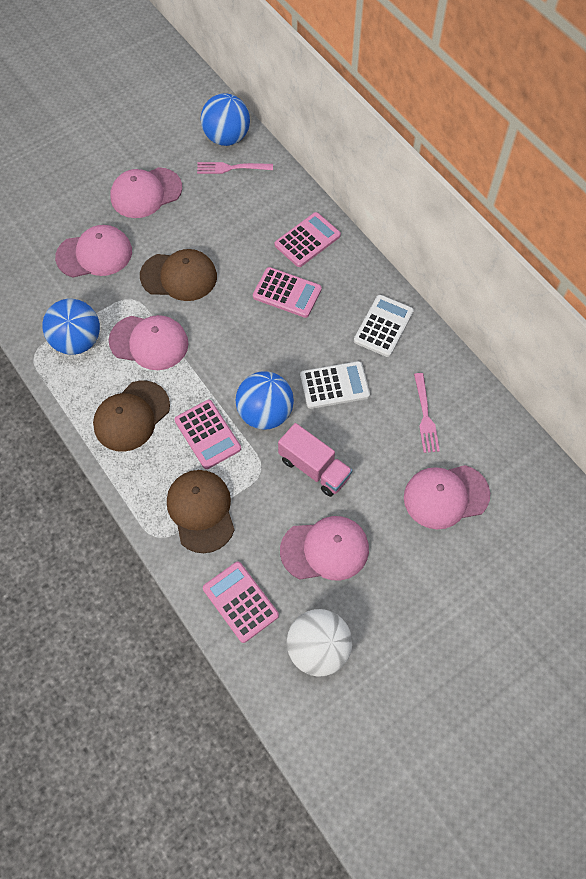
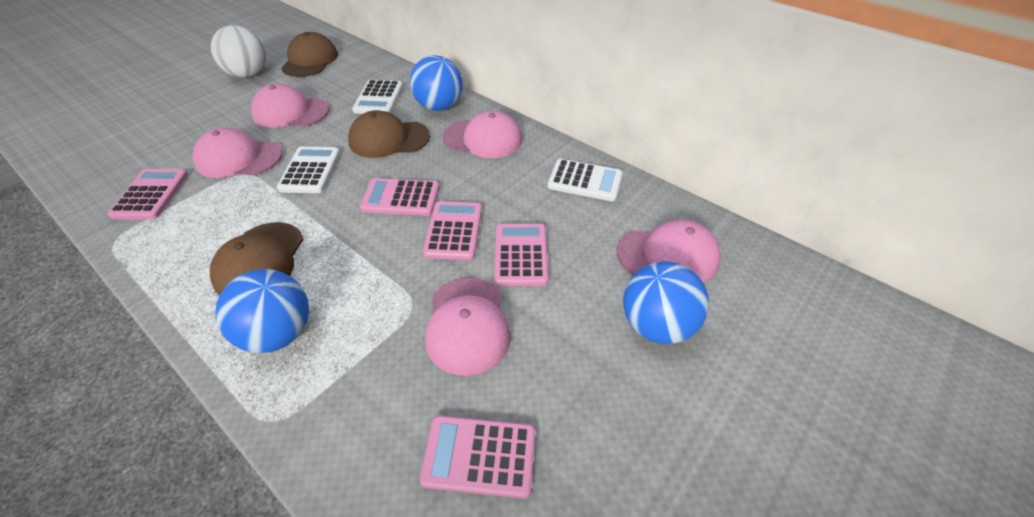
pink calculator: 4 -> 5
pink fork: 2 -> 0
pink truck: 1 -> 0
white calculator: 2 -> 3

